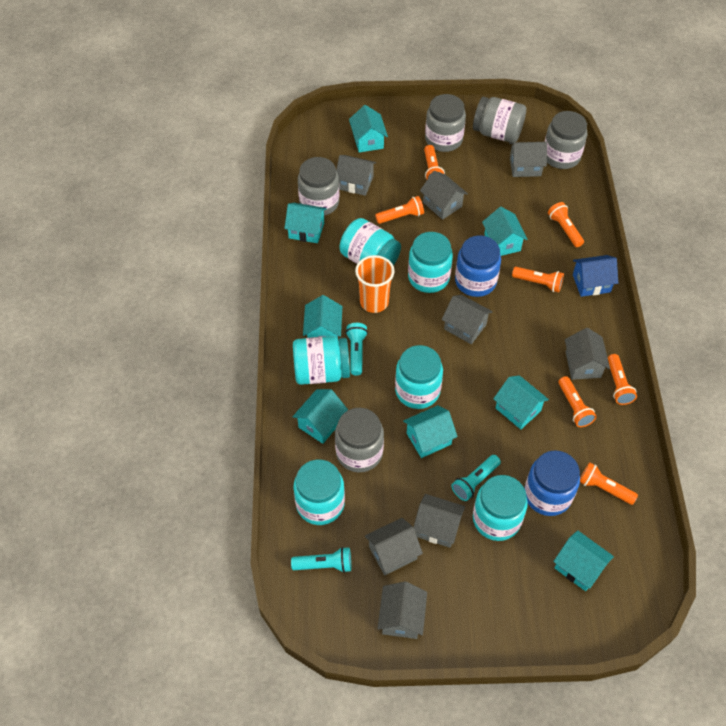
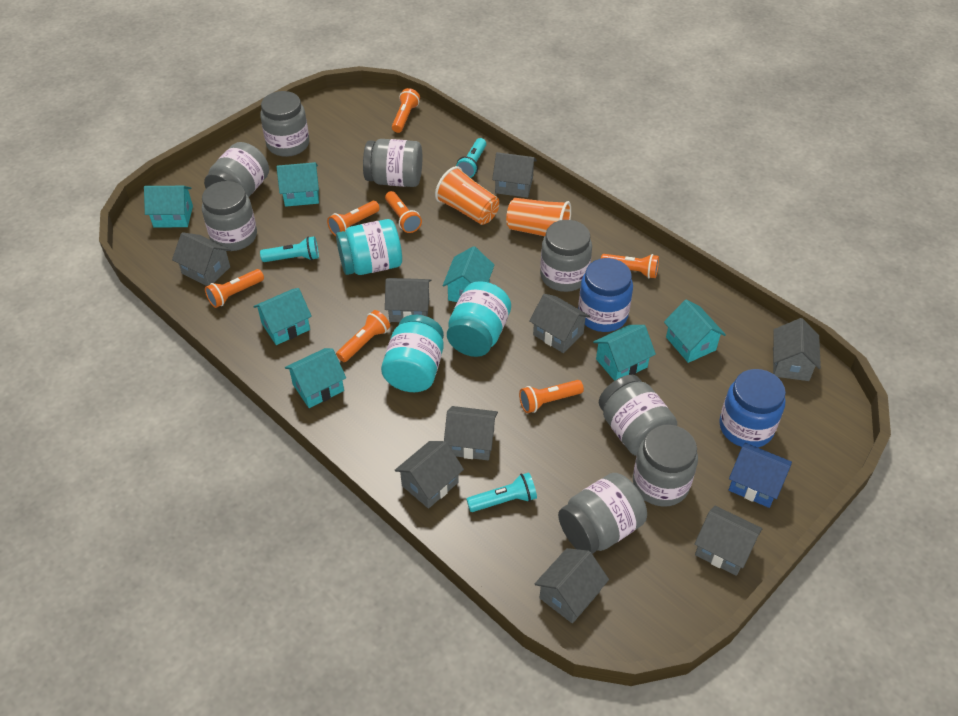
grey house: 8 -> 9
grey jar: 5 -> 8
orange cup: 1 -> 2
turquoise house: 8 -> 7
turquoise jar: 6 -> 3

